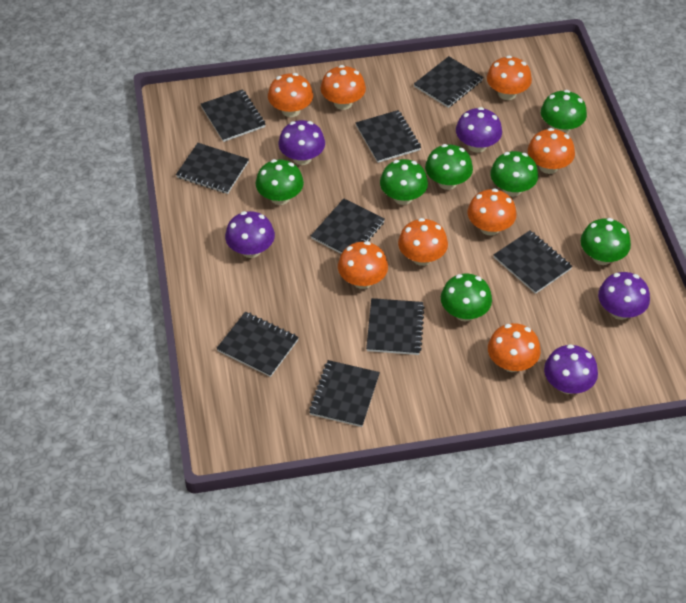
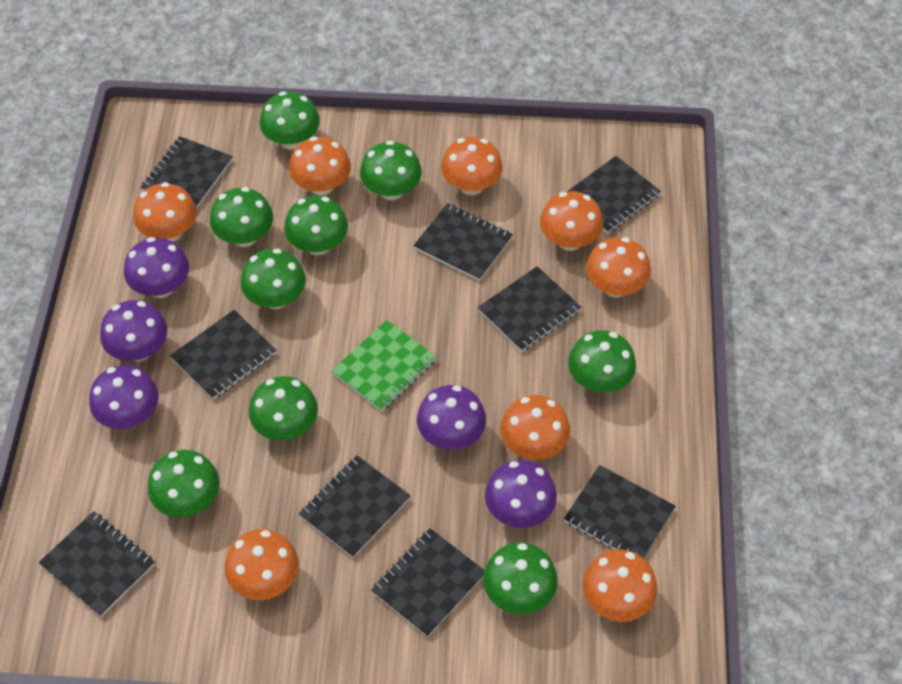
green mushroom: 7 -> 9
green notebook: 0 -> 1

